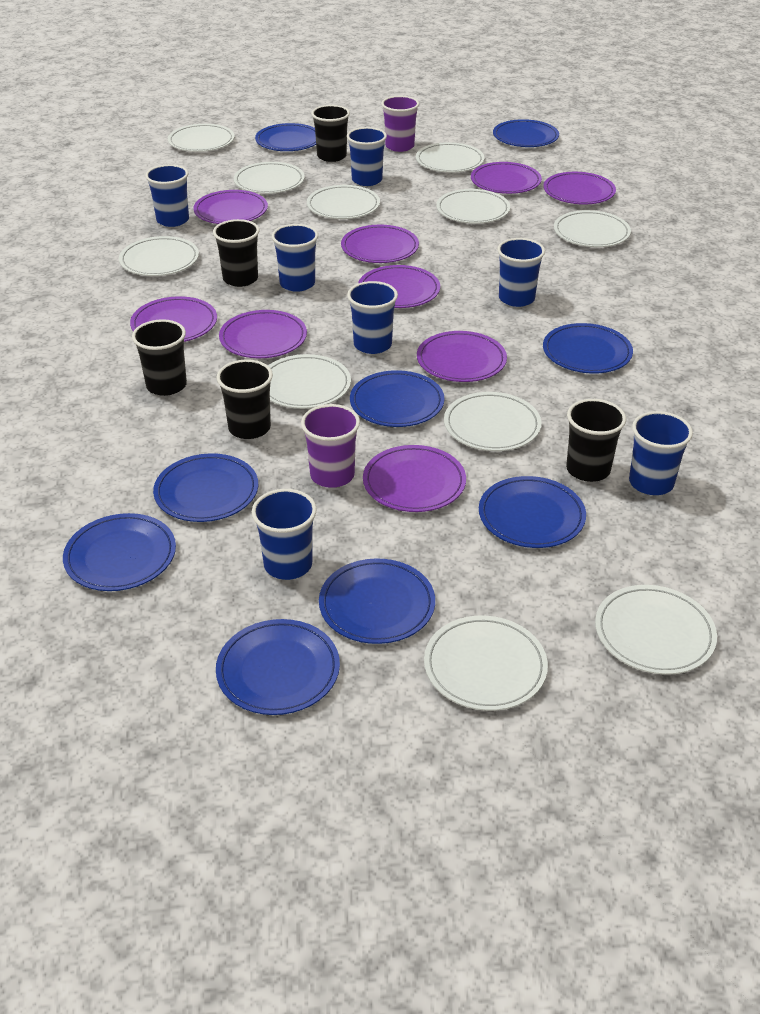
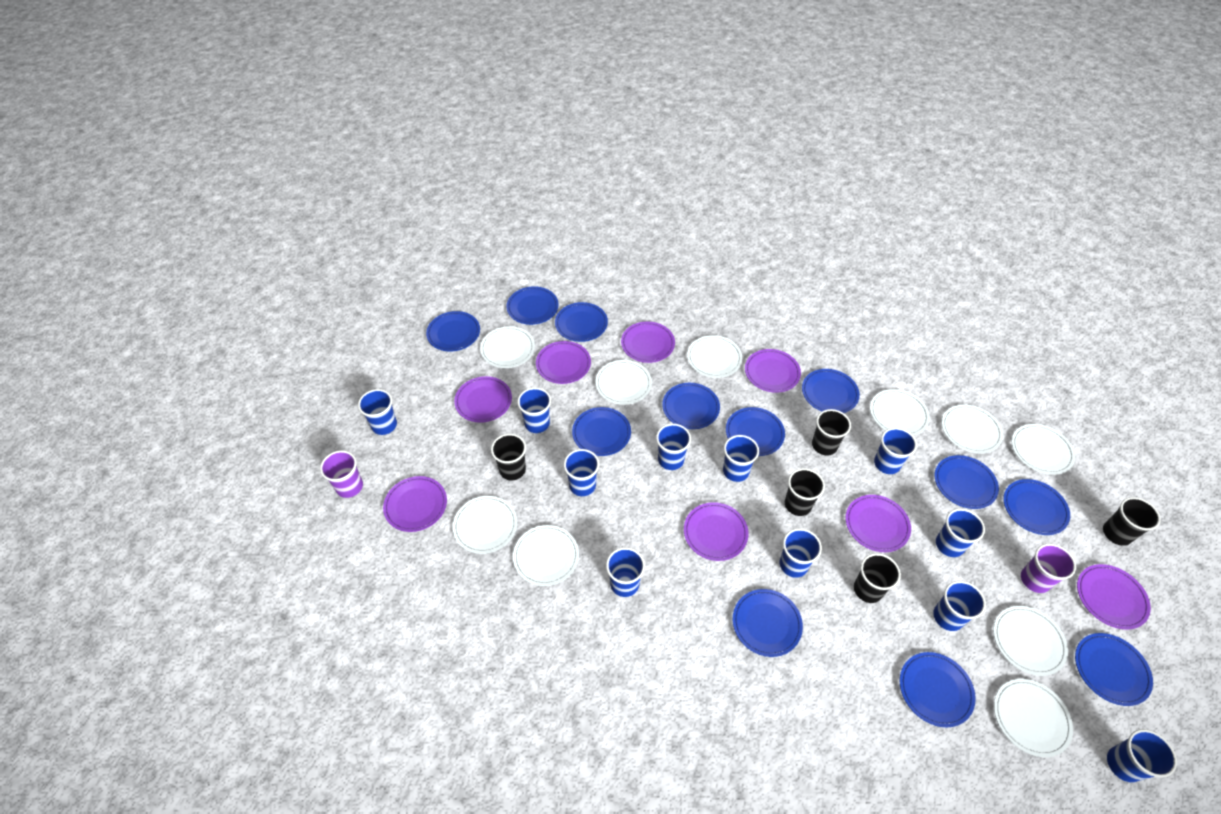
blue cup: 7 -> 11
blue plate: 9 -> 12
purple plate: 9 -> 8
white plate: 11 -> 10

